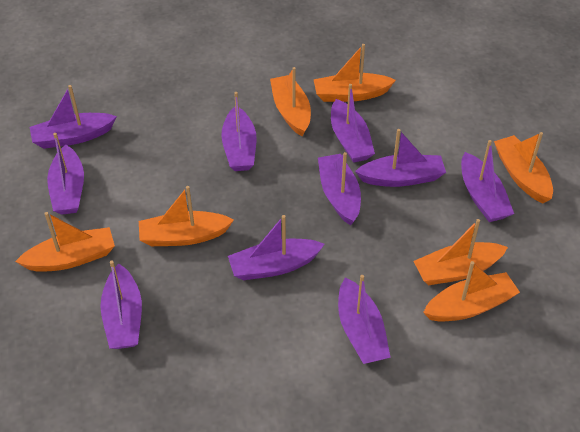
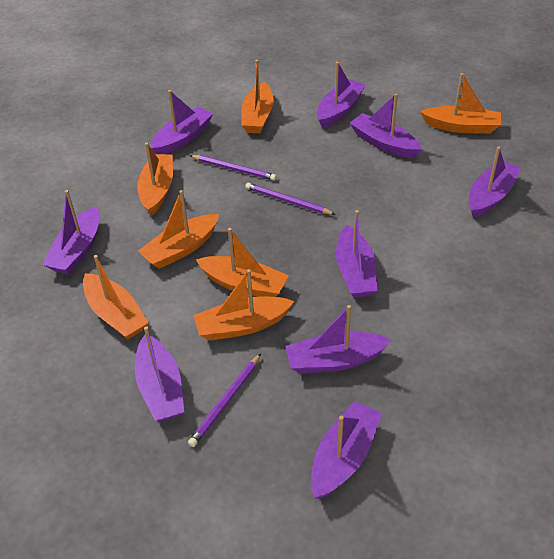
purple boat: 10 -> 9
purple pencil: 0 -> 3

